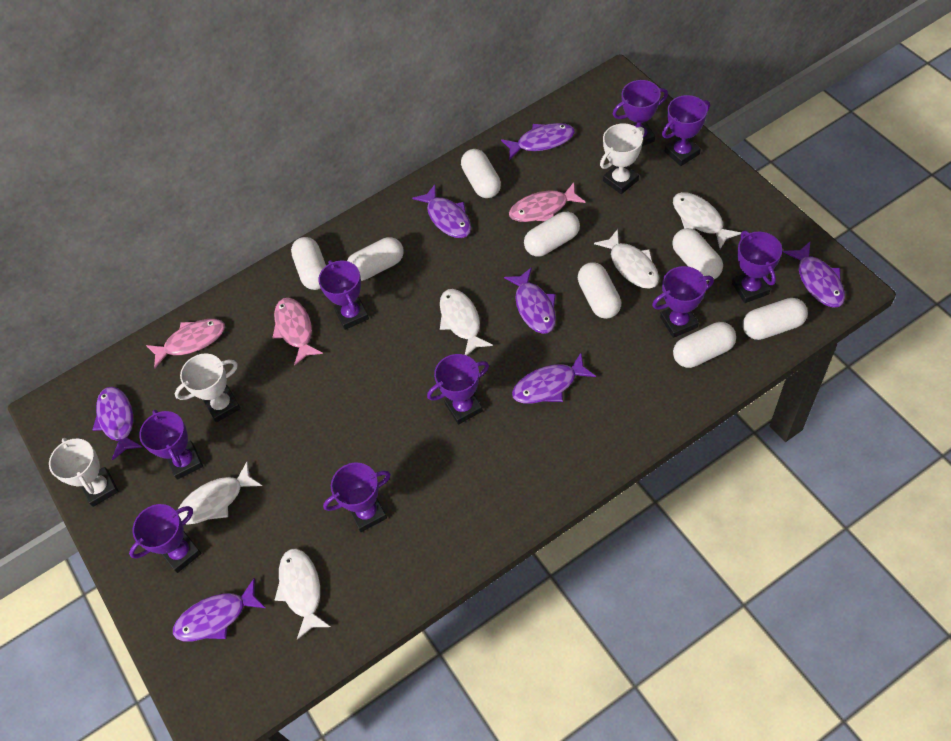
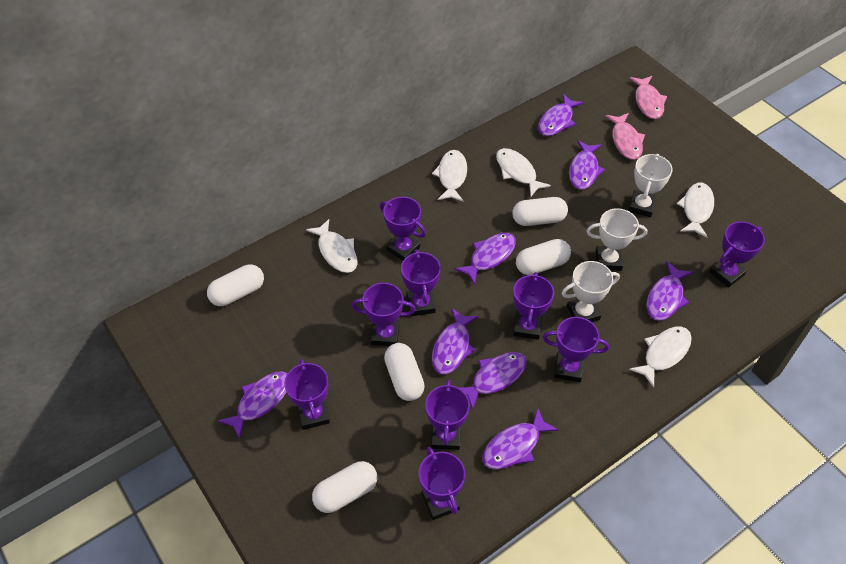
pink fish: 3 -> 2
purple fish: 7 -> 8
white capsule: 8 -> 5

